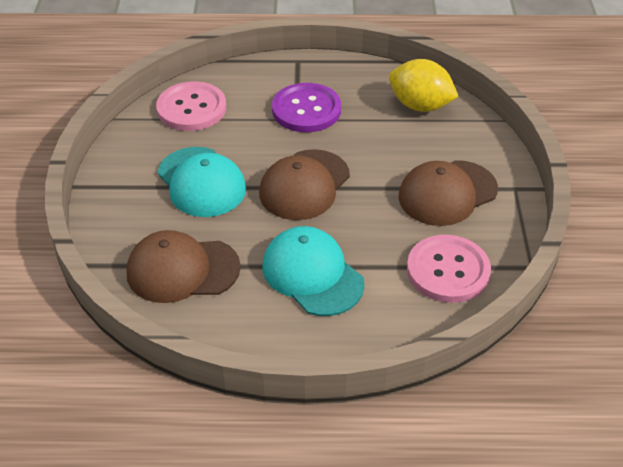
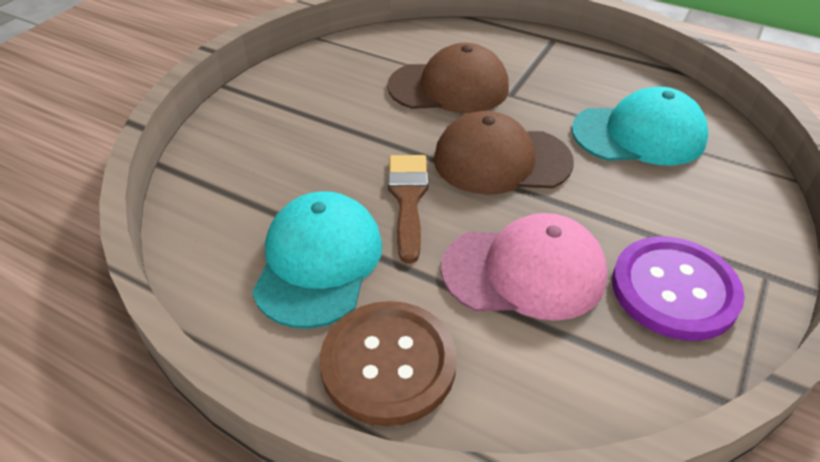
brown brush: 0 -> 1
brown button: 0 -> 1
brown cap: 3 -> 2
pink button: 2 -> 0
pink cap: 0 -> 1
yellow lemon: 1 -> 0

